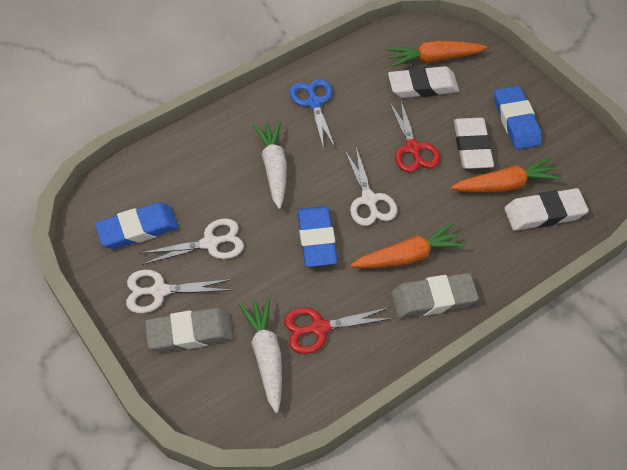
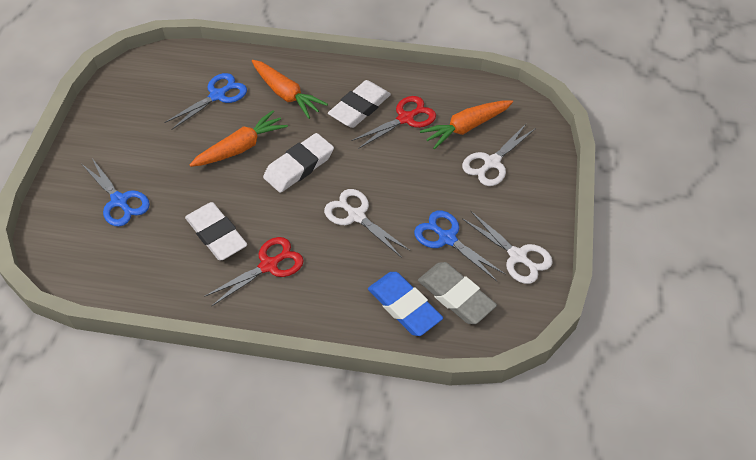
blue eraser: 3 -> 1
blue scissors: 1 -> 3
grey eraser: 2 -> 1
white carrot: 2 -> 0

